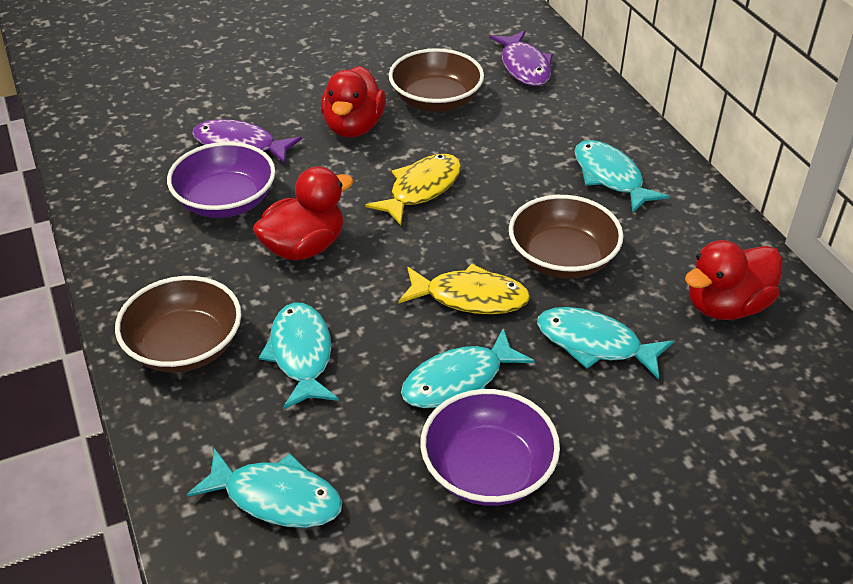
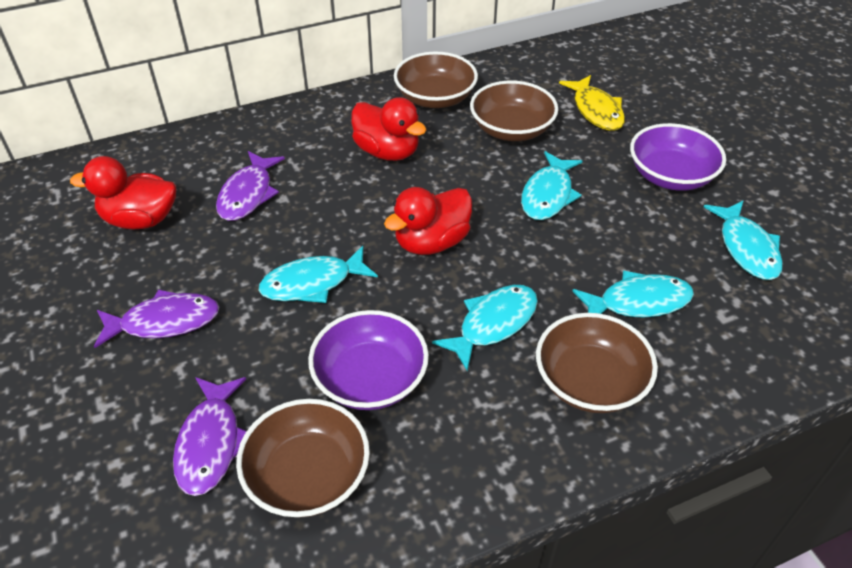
brown bowl: 3 -> 4
purple fish: 2 -> 3
yellow fish: 2 -> 1

